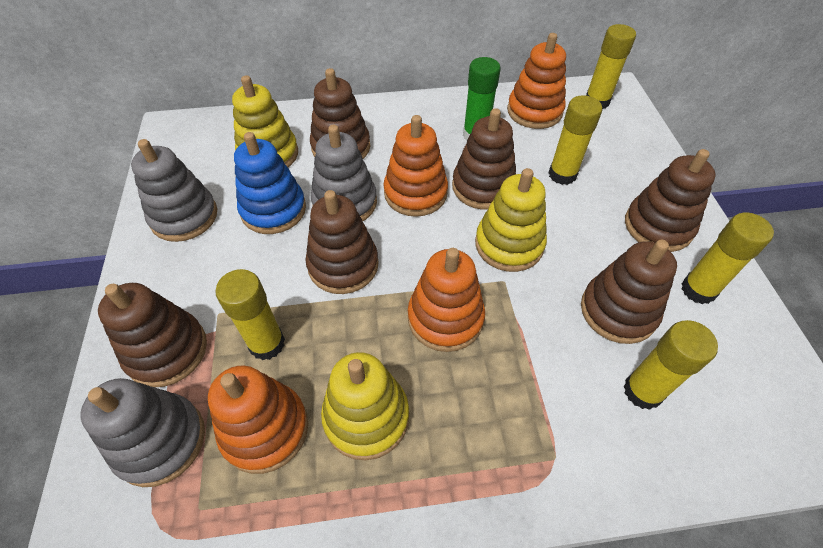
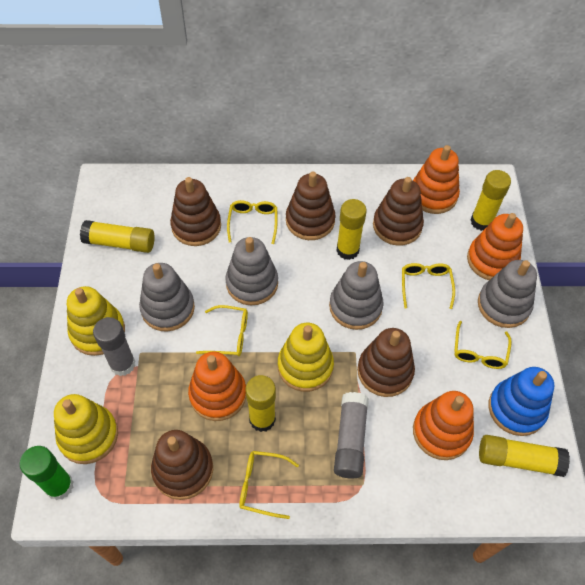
brown stacking toy: 6 -> 5
grey glue stick: 0 -> 2
grey stacking toy: 3 -> 4
yellow glasses: 0 -> 5

